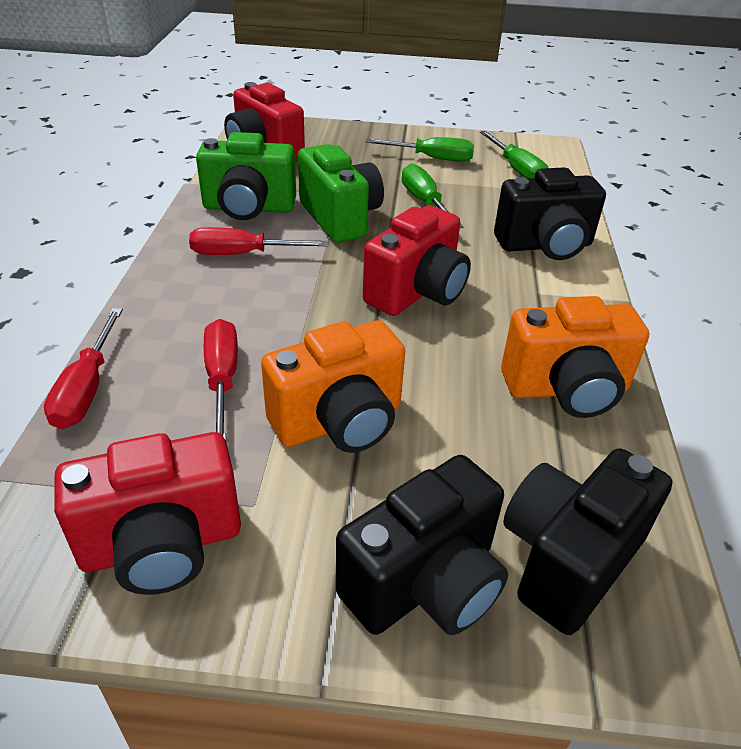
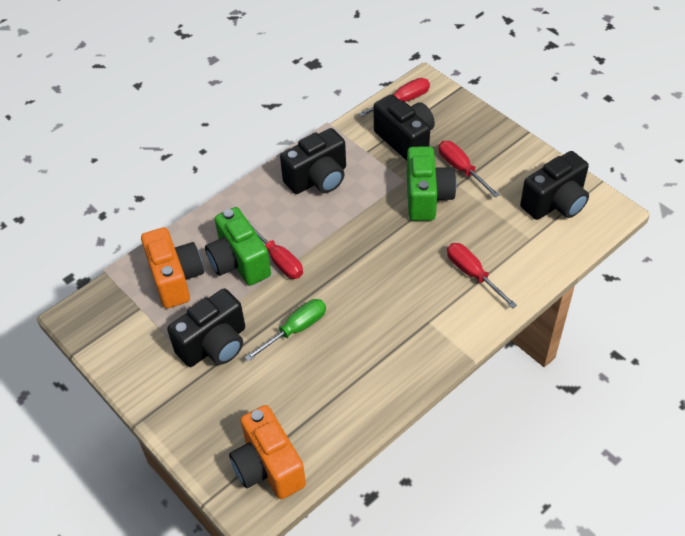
black camera: 3 -> 4
green screwdriver: 3 -> 1
red camera: 3 -> 0
red screwdriver: 3 -> 4

